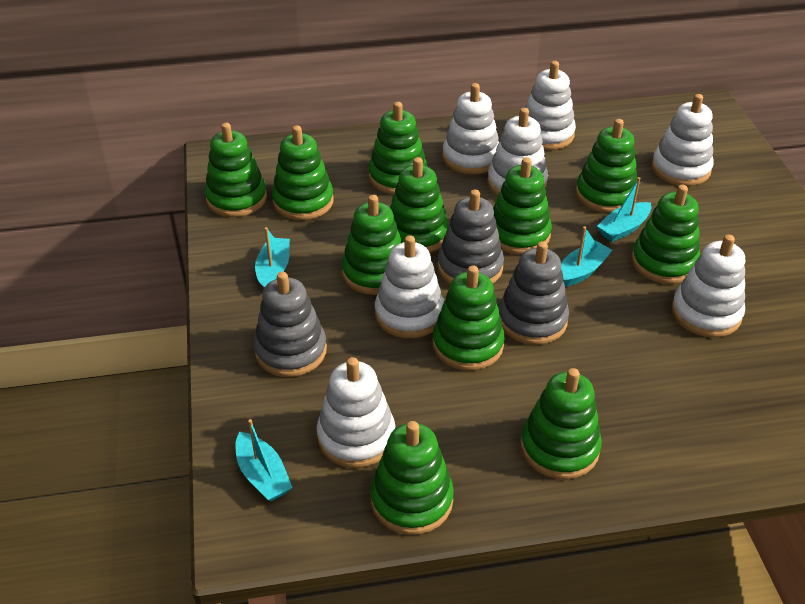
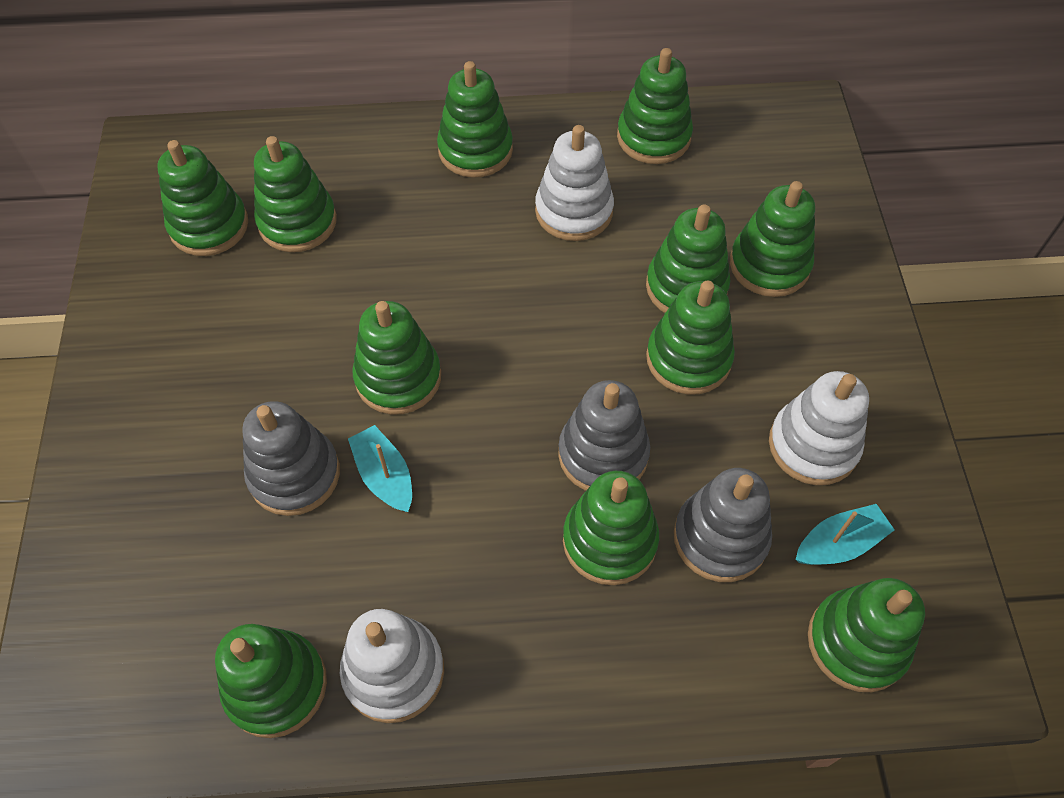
turquoise boat: 4 -> 2
white stacking toy: 7 -> 3

